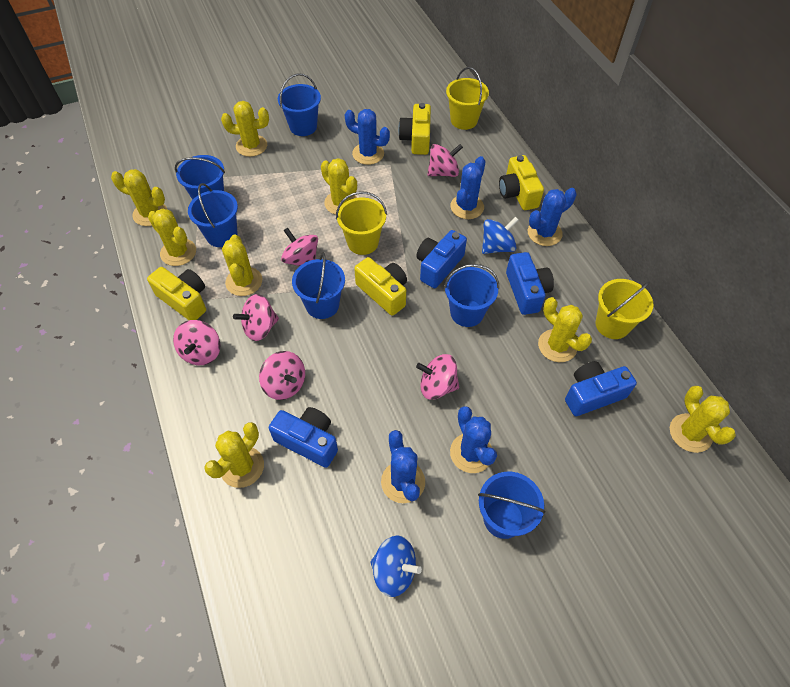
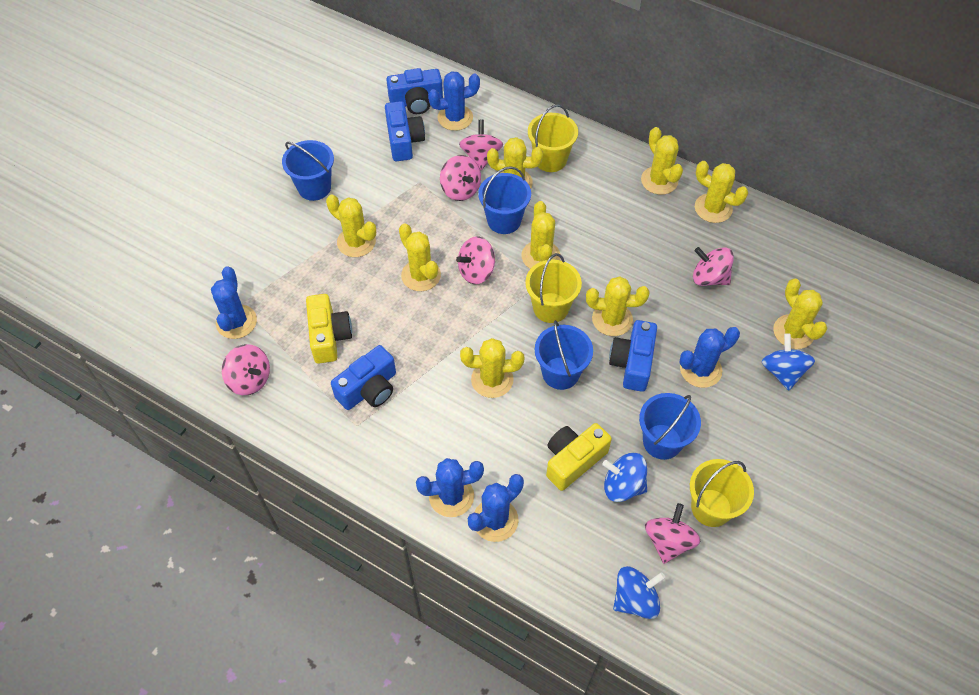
blue bucket: 6 -> 4
blue spinning top: 2 -> 3
yellow cactus: 8 -> 9
yellow camera: 4 -> 2

